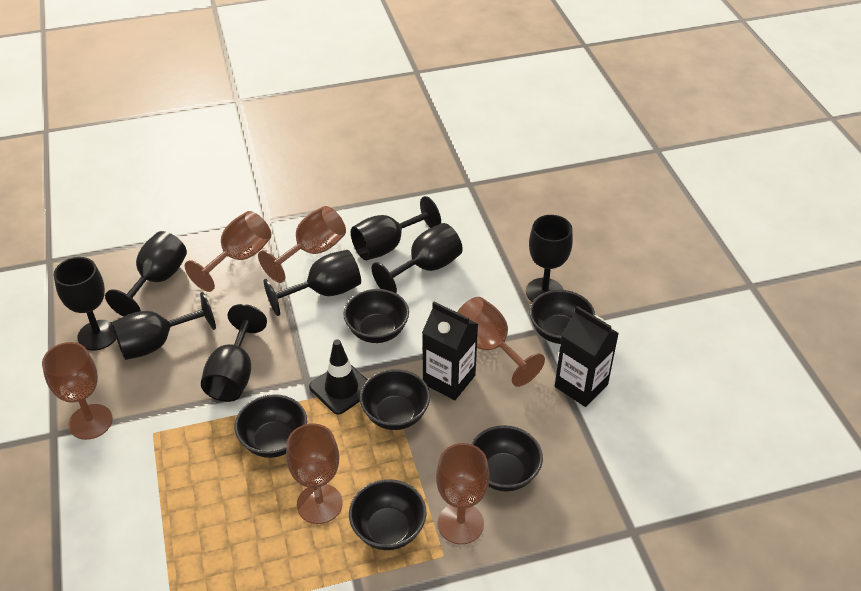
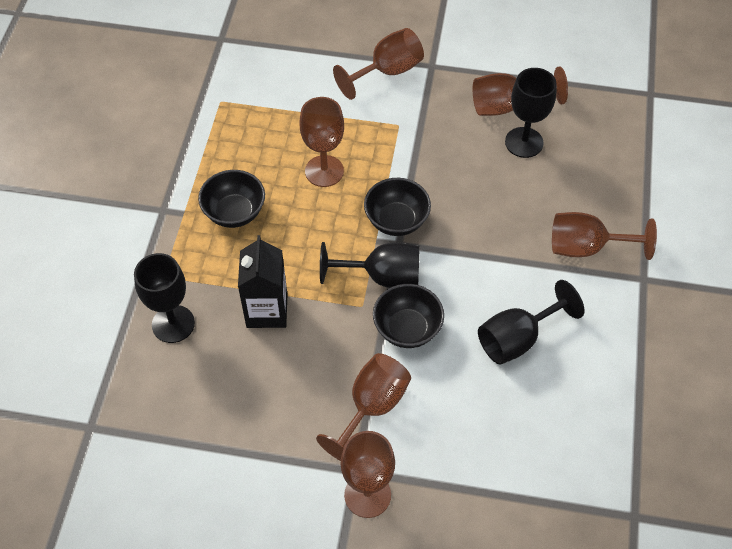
black bowl: 6 -> 3
black carton: 2 -> 1
black goblet: 8 -> 4
black traffic cone: 1 -> 0

